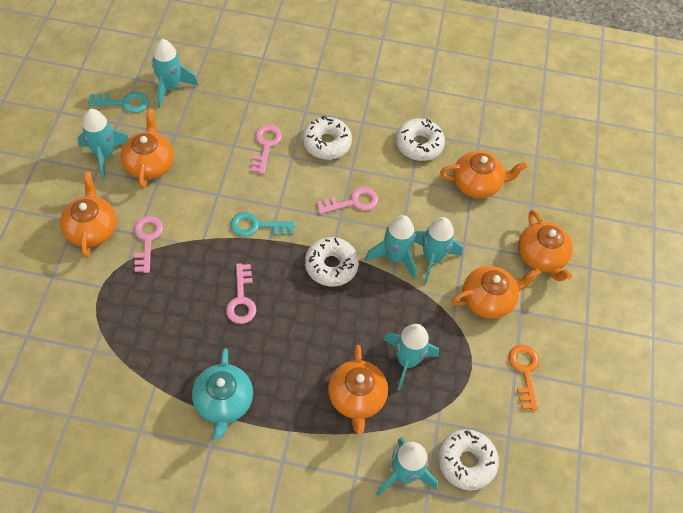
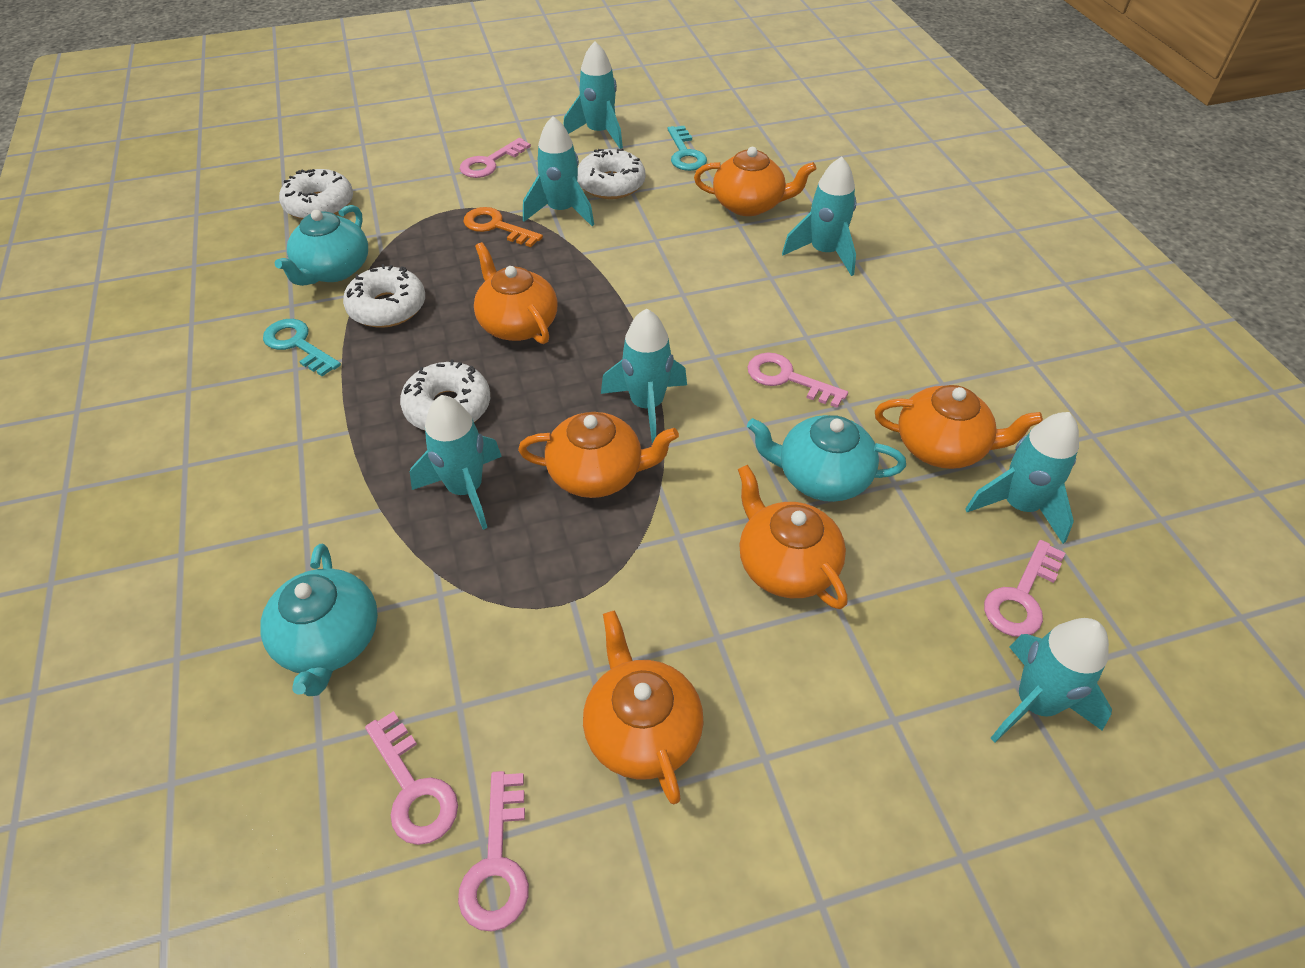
pink key: 4 -> 5
turquoise rocket: 6 -> 7
turquoise teapot: 1 -> 3

